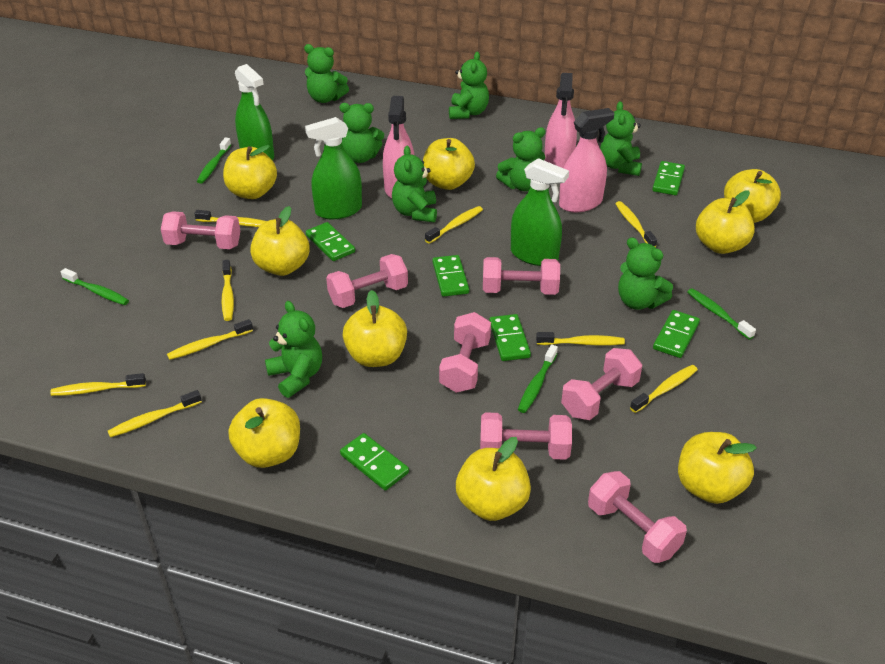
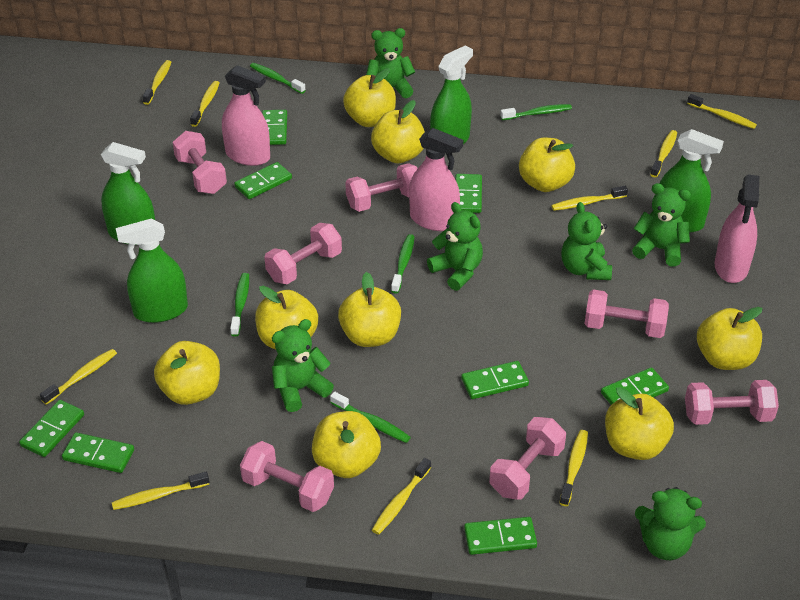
green domino: 6 -> 8
green spray bottle: 3 -> 4
green teddy bear: 8 -> 6
green toothbrush: 4 -> 5

